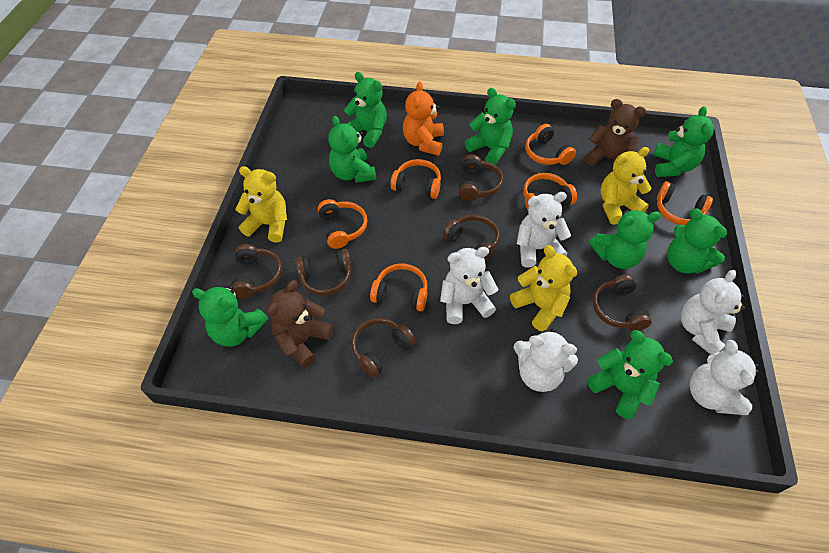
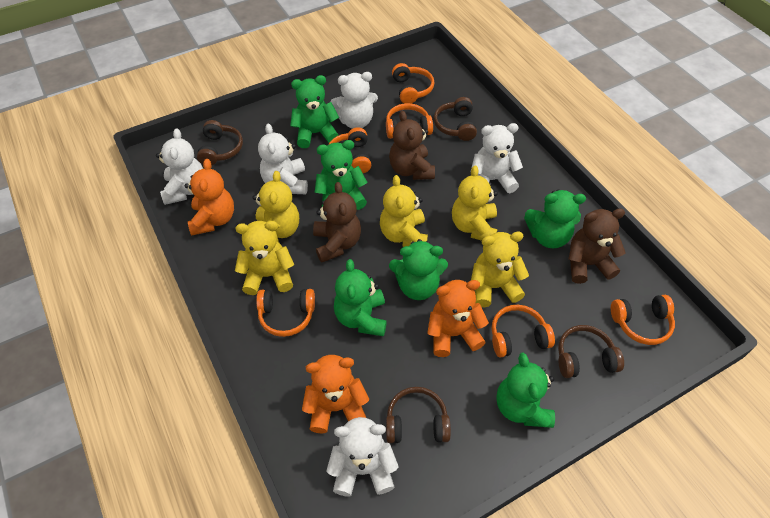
brown headphones: 6 -> 4
brown teddy bear: 2 -> 3
green teddy bear: 8 -> 6
orange teddy bear: 1 -> 3
yellow teddy bear: 3 -> 5

